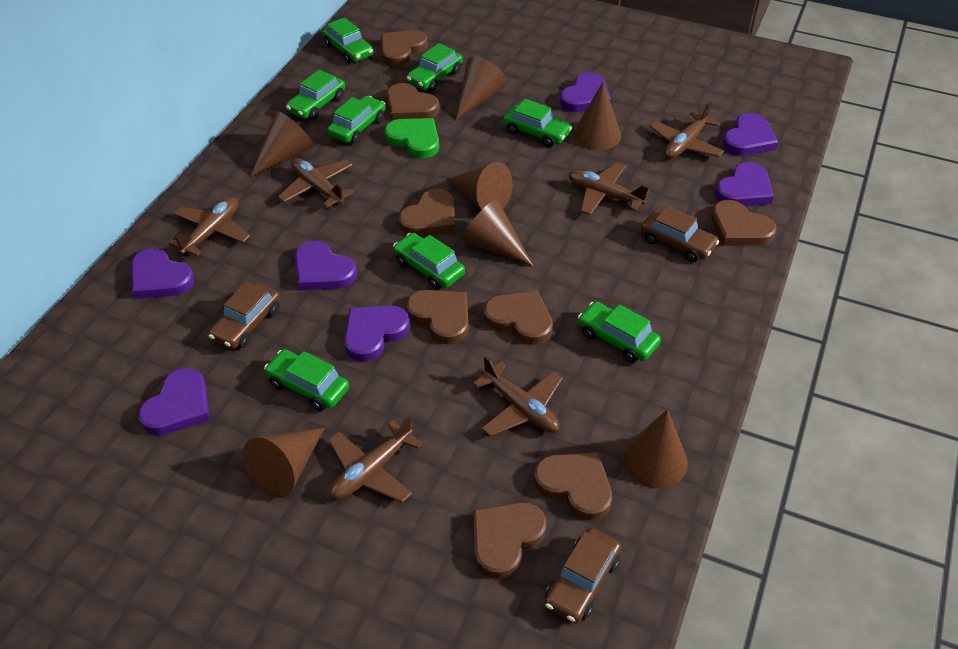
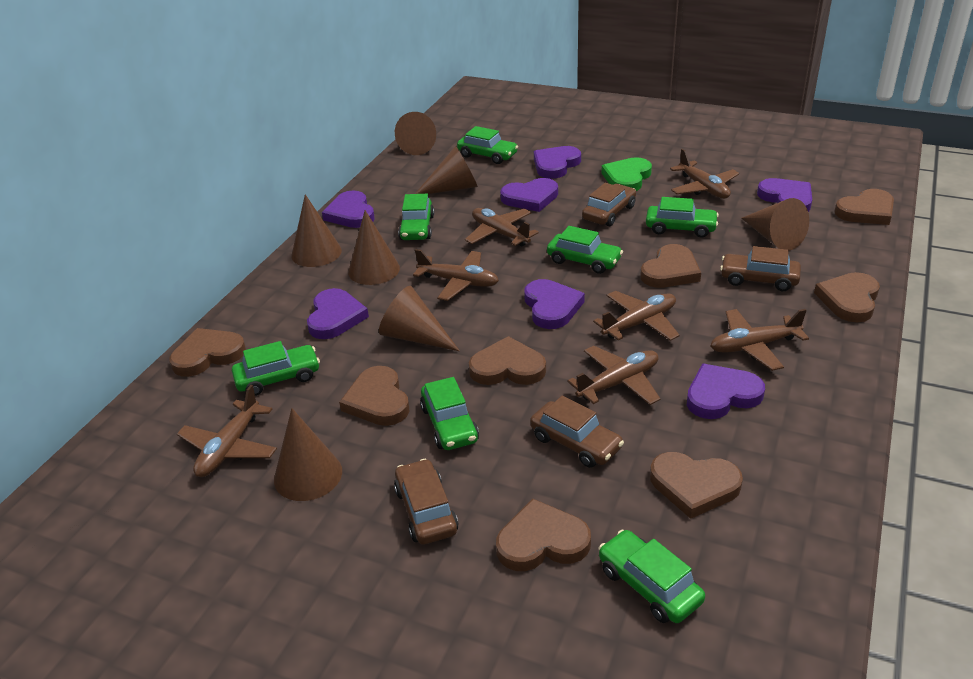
brown car: 3 -> 4
brown plane: 6 -> 7
green car: 8 -> 7

